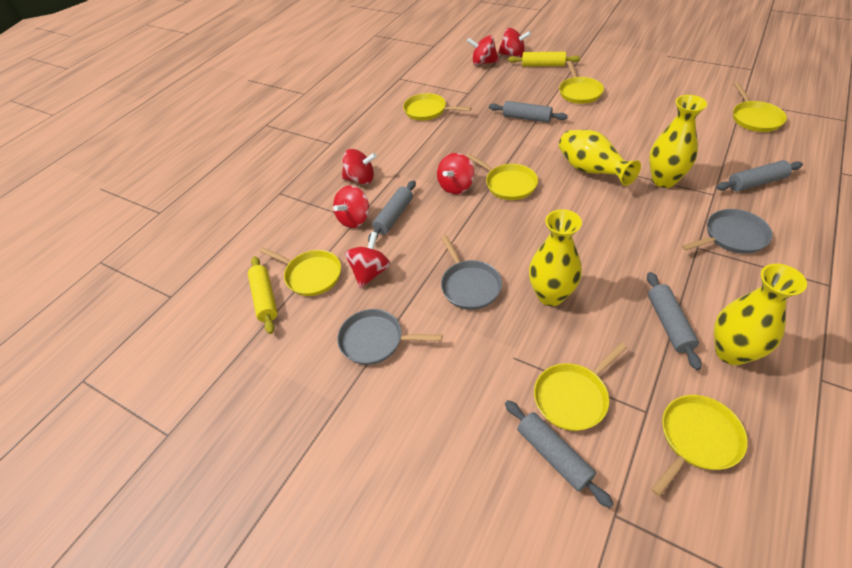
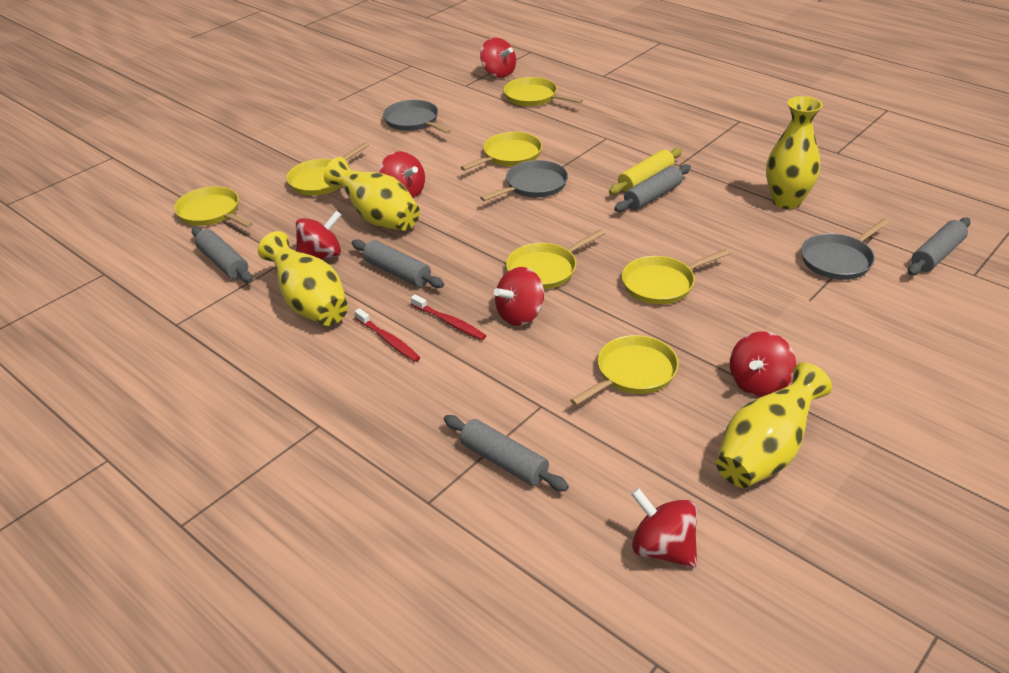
red toothbrush: 0 -> 2
yellow rolling pin: 2 -> 1

